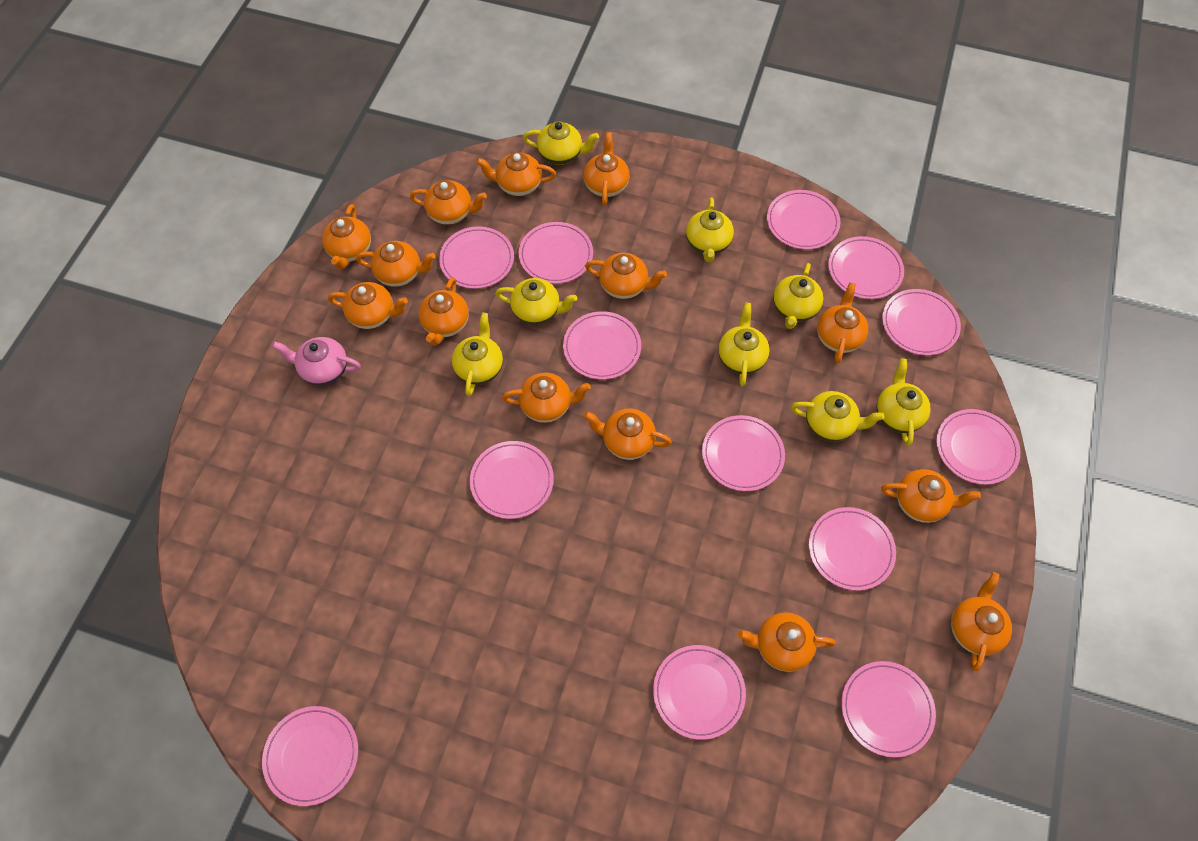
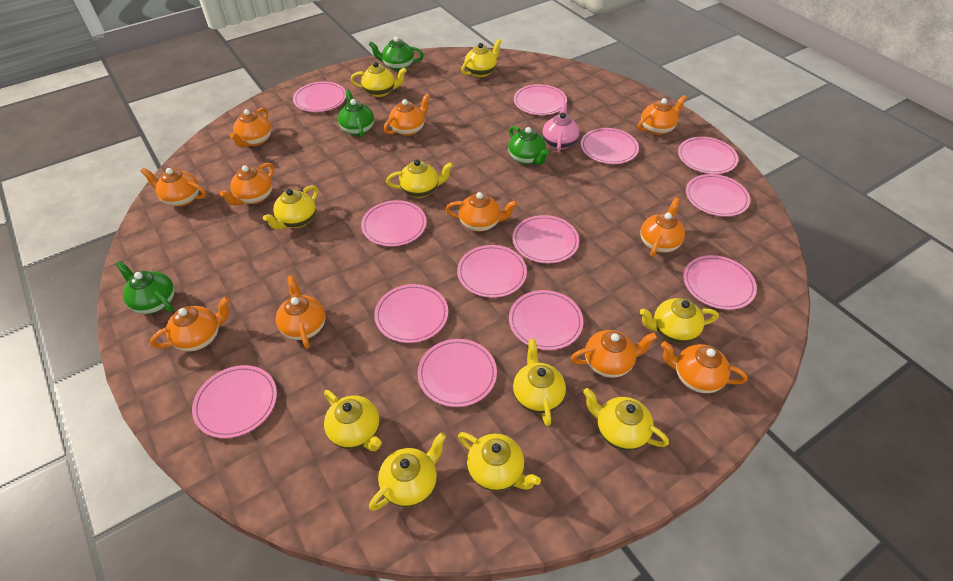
green teapot: 0 -> 4
orange teapot: 14 -> 11
yellow teapot: 8 -> 10

